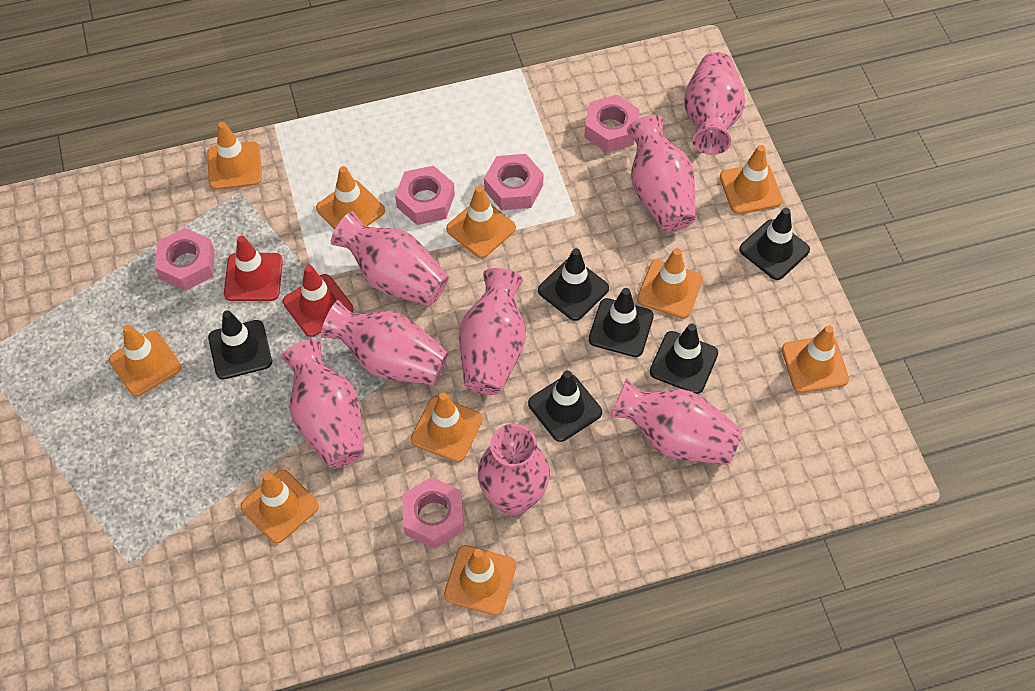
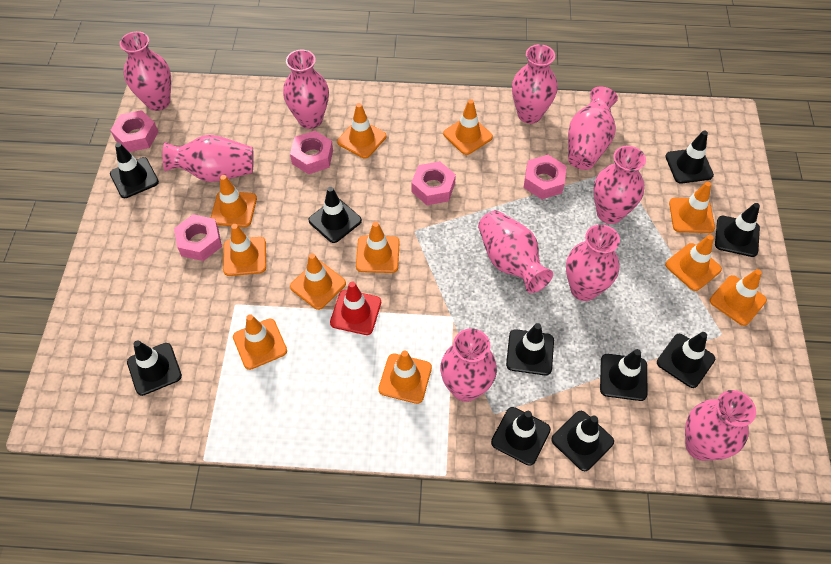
black traffic cone: 6 -> 10
orange traffic cone: 10 -> 11
pink vase: 8 -> 10
red traffic cone: 2 -> 1

